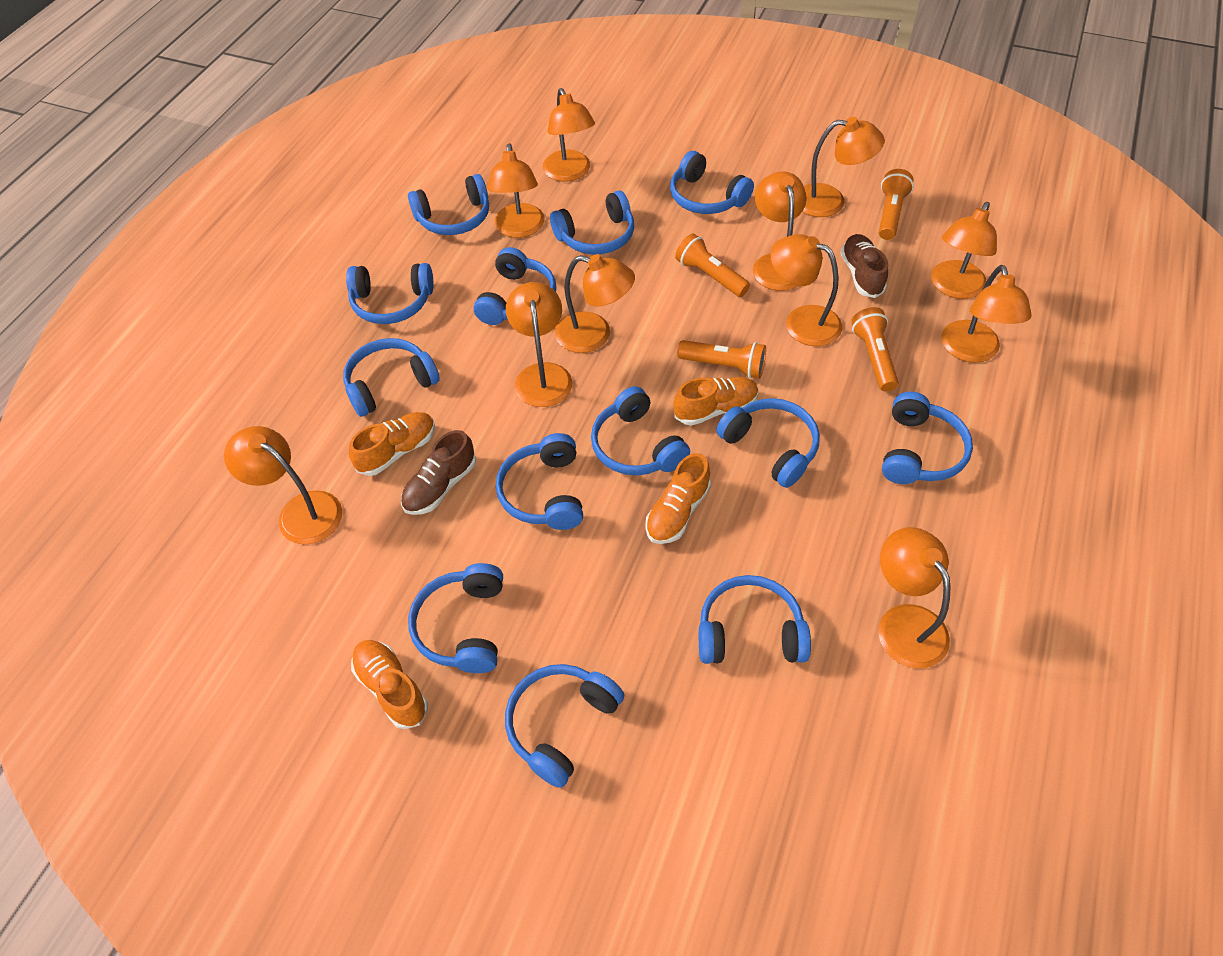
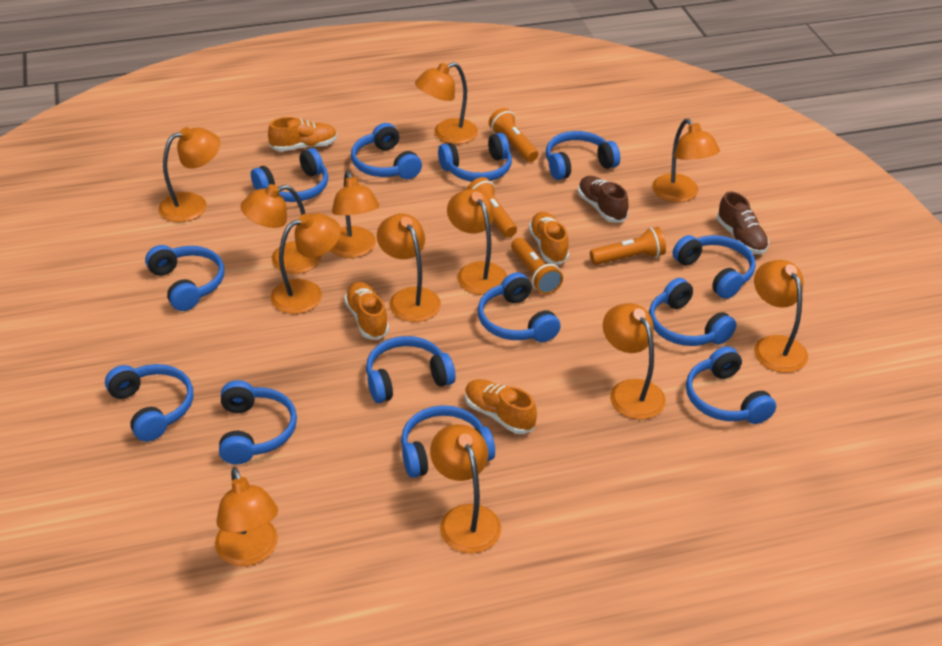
orange lamp: 11 -> 12

